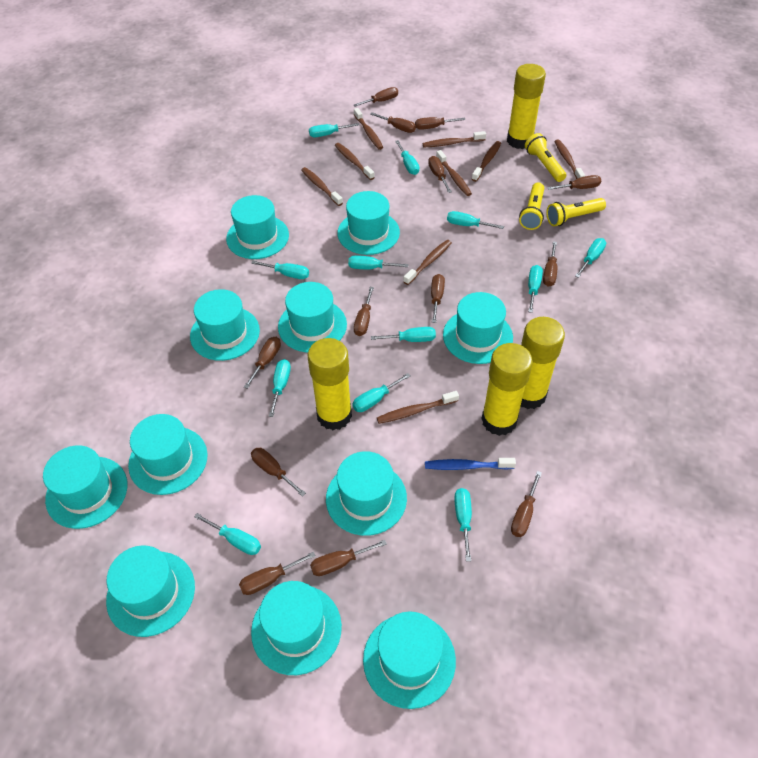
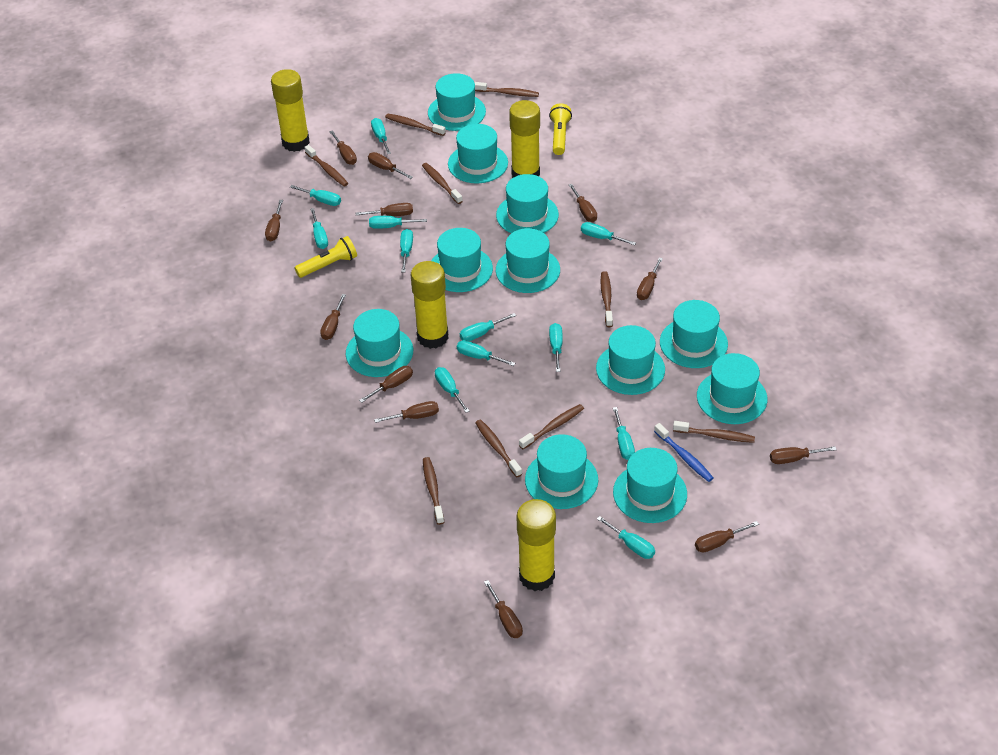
brown screwdriver: 13 -> 12
yellow flashlight: 3 -> 2

